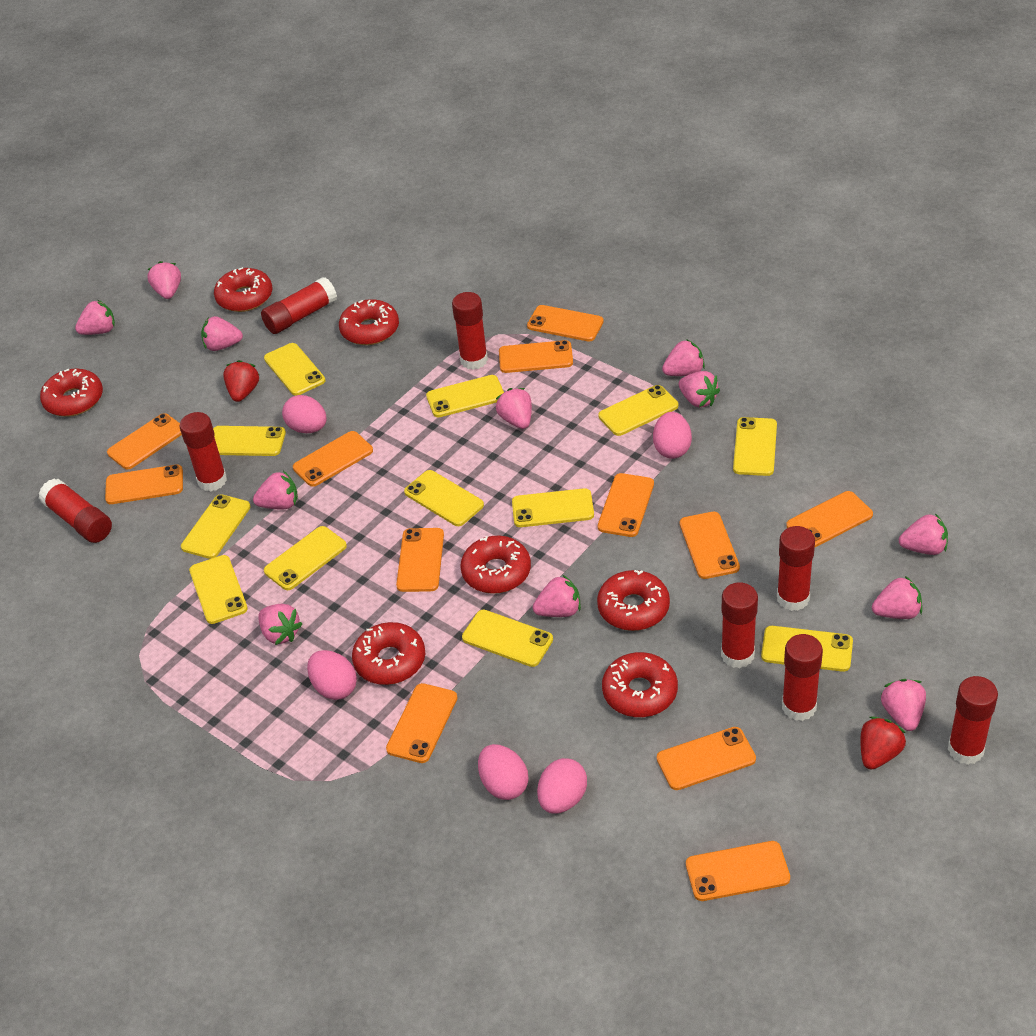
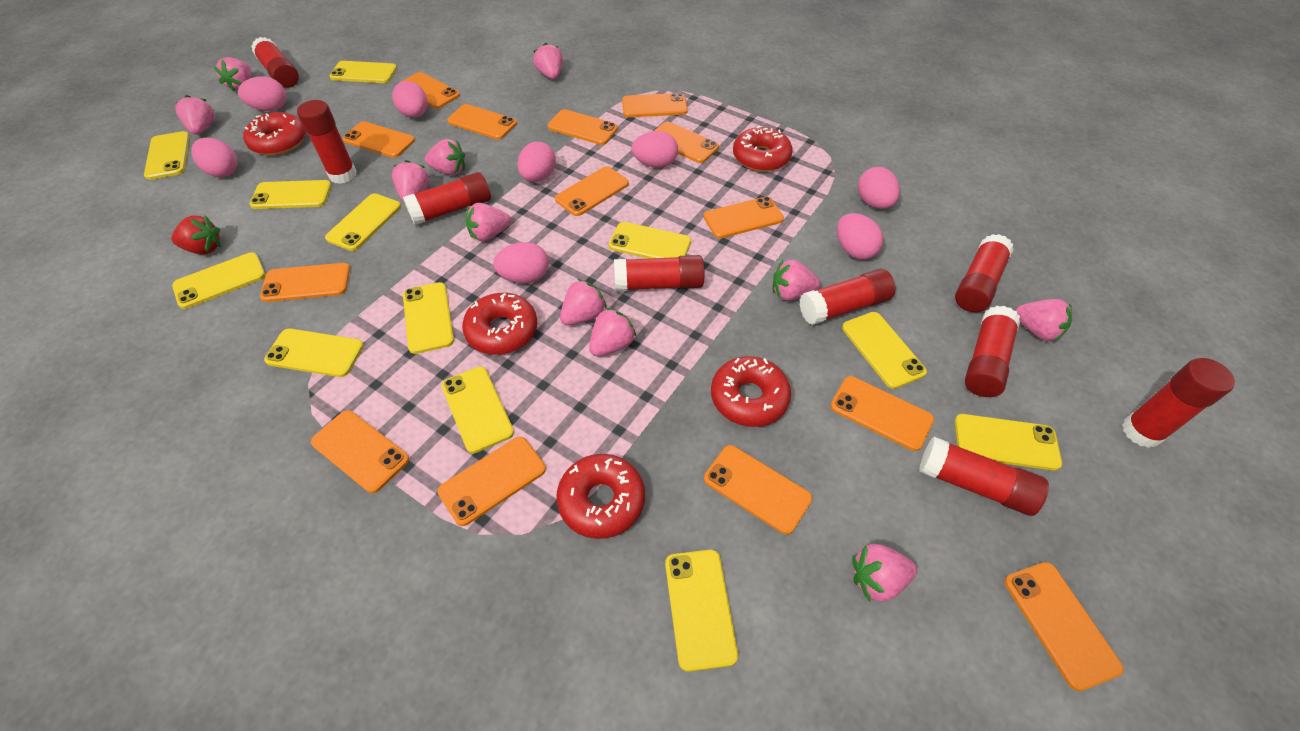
orange phone: 12 -> 14
pink egg: 5 -> 8
pink strawberry: 12 -> 11
red donut: 7 -> 5
red glue stick: 8 -> 9
red strawberry: 2 -> 1

